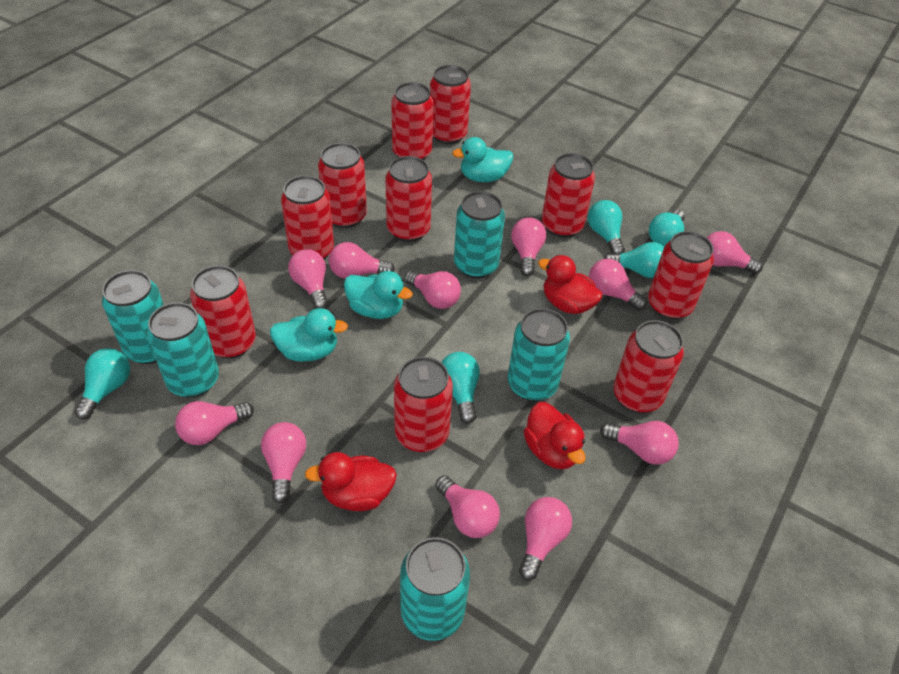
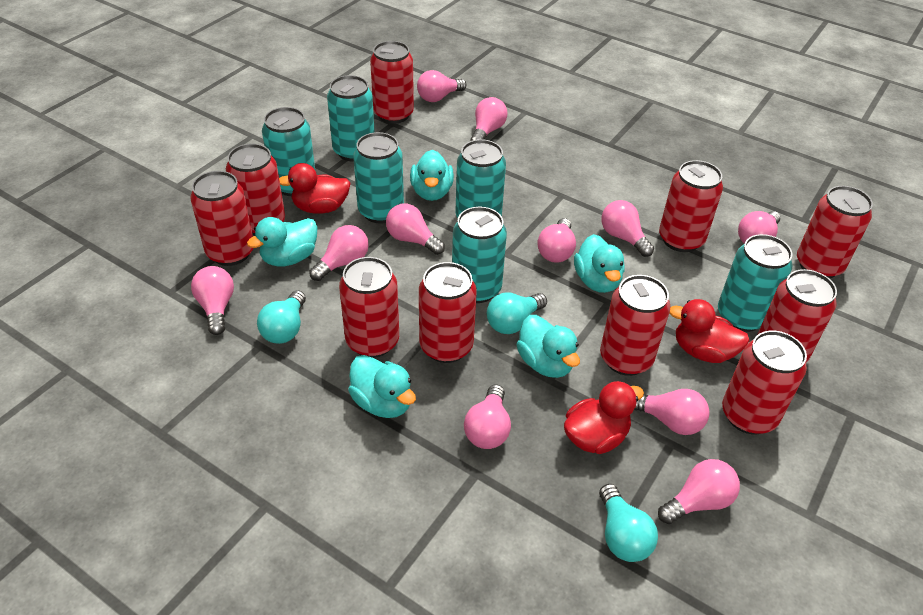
turquoise can: 5 -> 6
turquoise duck: 3 -> 5
turquoise light bulb: 5 -> 3

